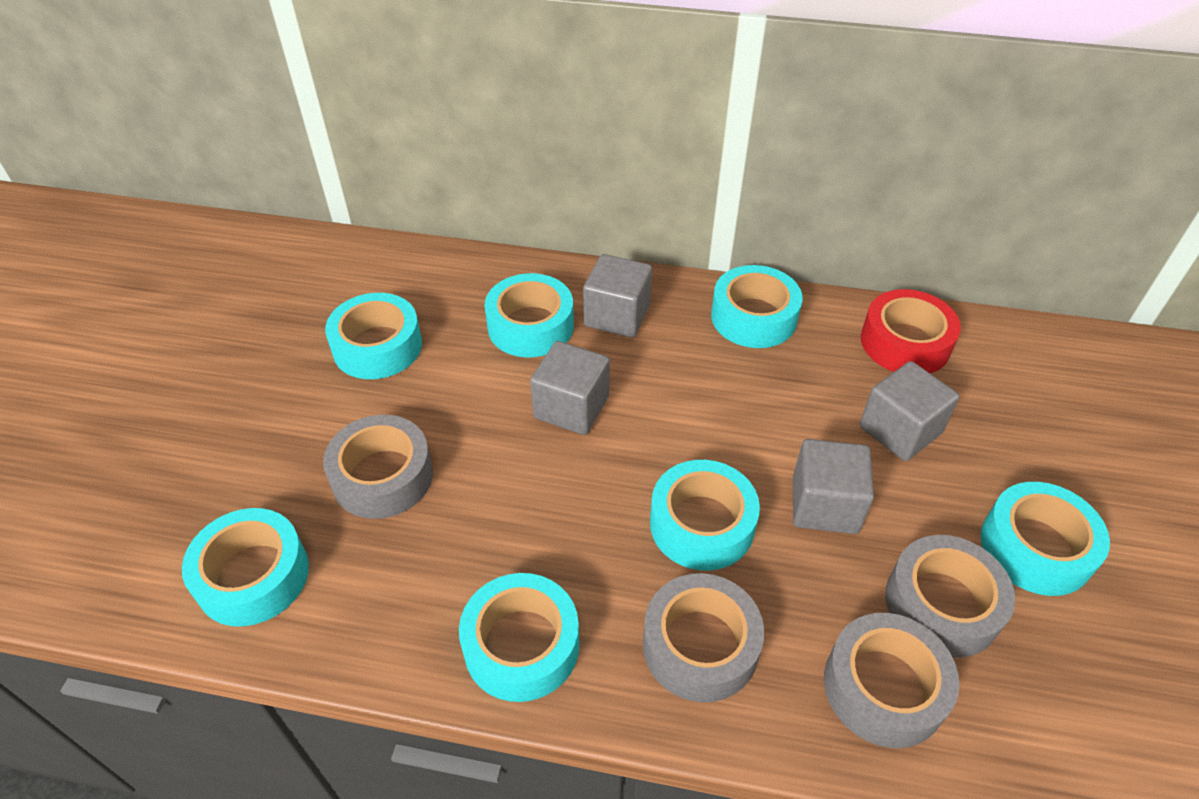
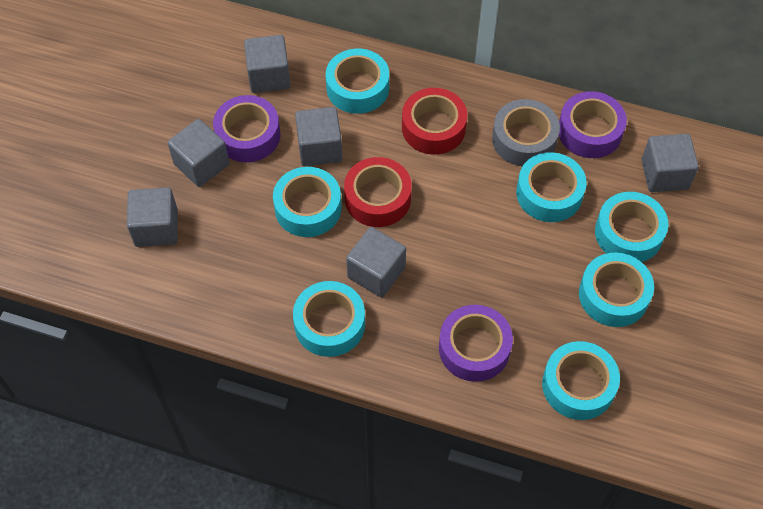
grey cube: 4 -> 6
grey tape: 4 -> 1
purple tape: 0 -> 3
red tape: 1 -> 2

